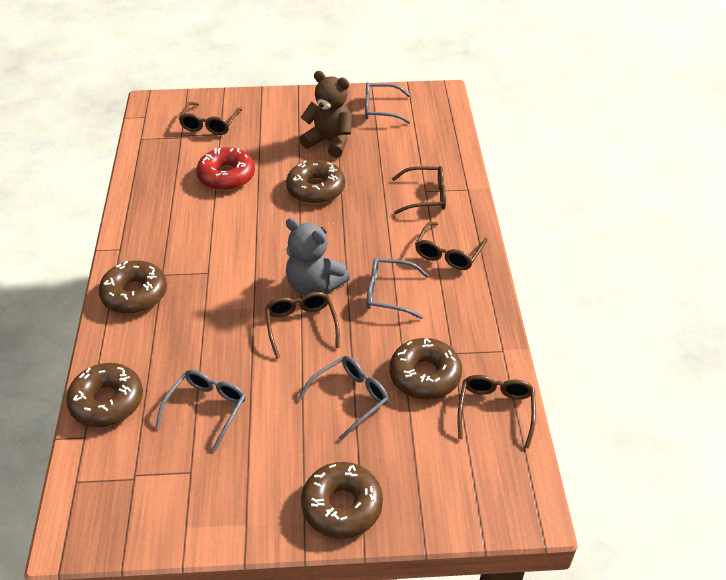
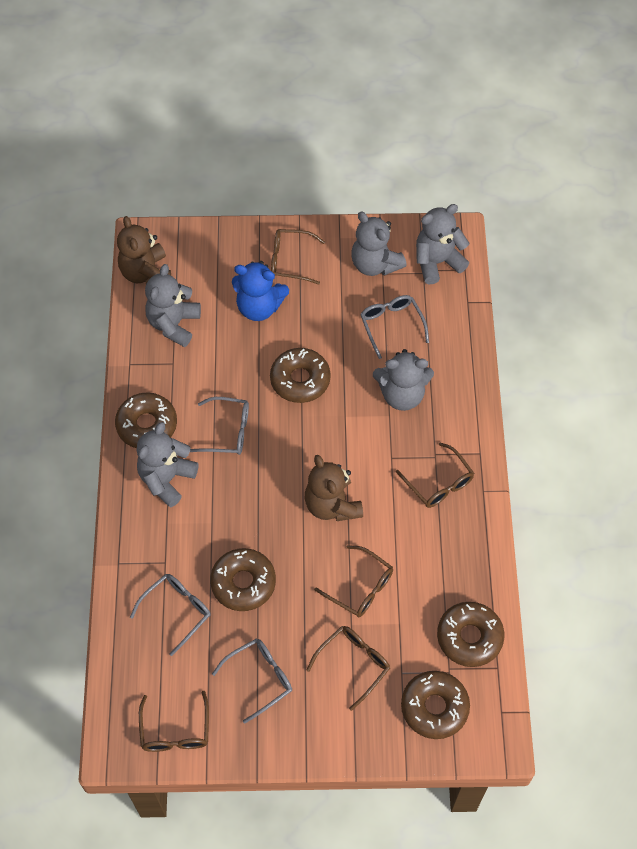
blue teddy bear: 0 -> 1
brown teddy bear: 1 -> 2
grey teddy bear: 1 -> 5
red donut: 1 -> 0

